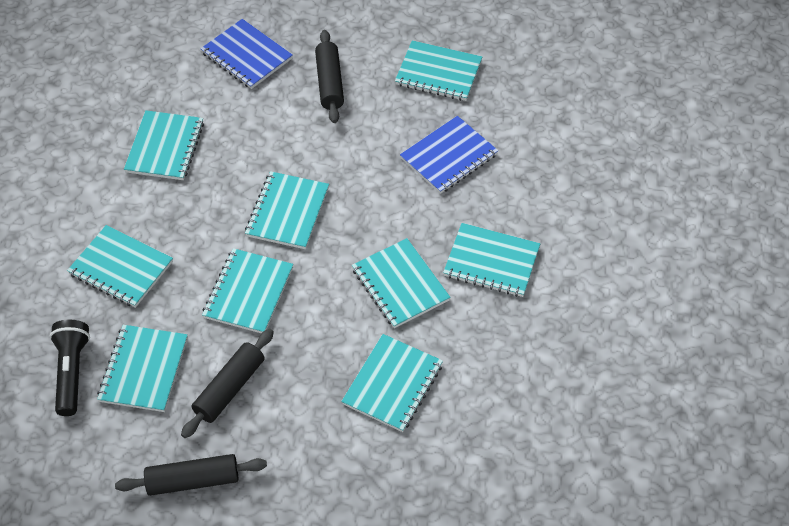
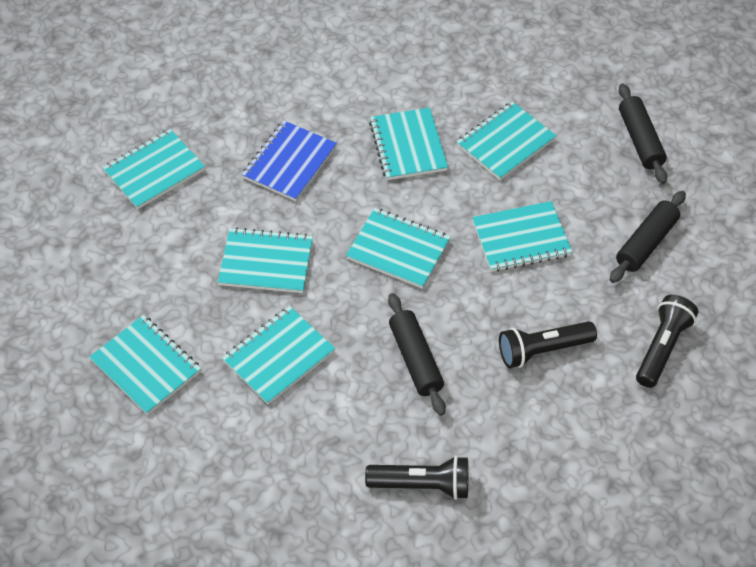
black flashlight: 1 -> 3
blue notebook: 2 -> 1
turquoise notebook: 9 -> 8

